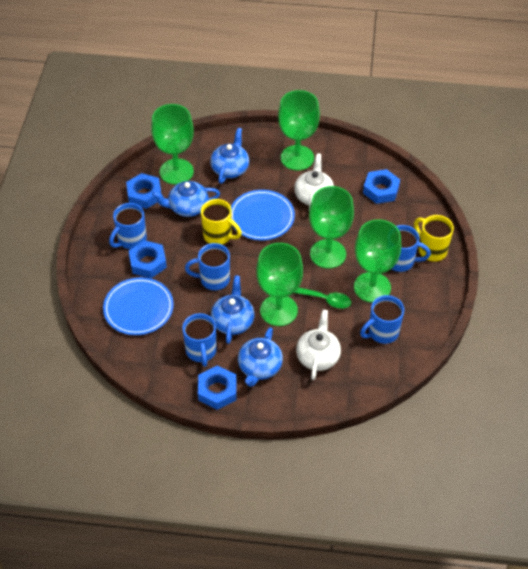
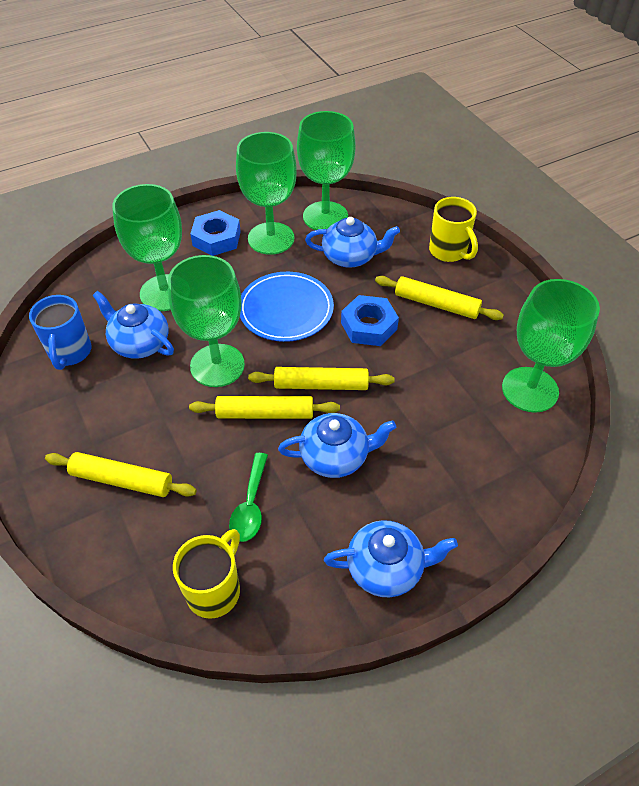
blue mug: 5 -> 1
blue nut: 4 -> 2
blue plate: 2 -> 1
white teapot: 2 -> 0
yellow rolling pin: 0 -> 4

